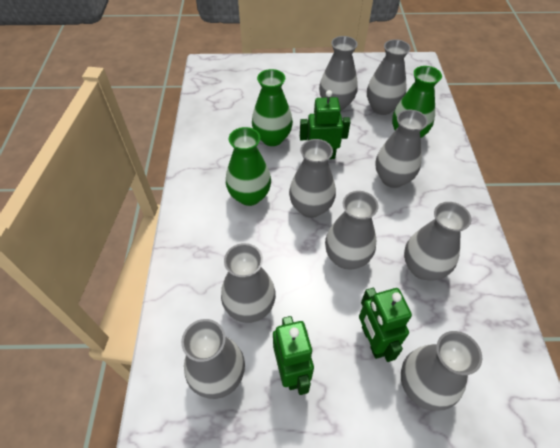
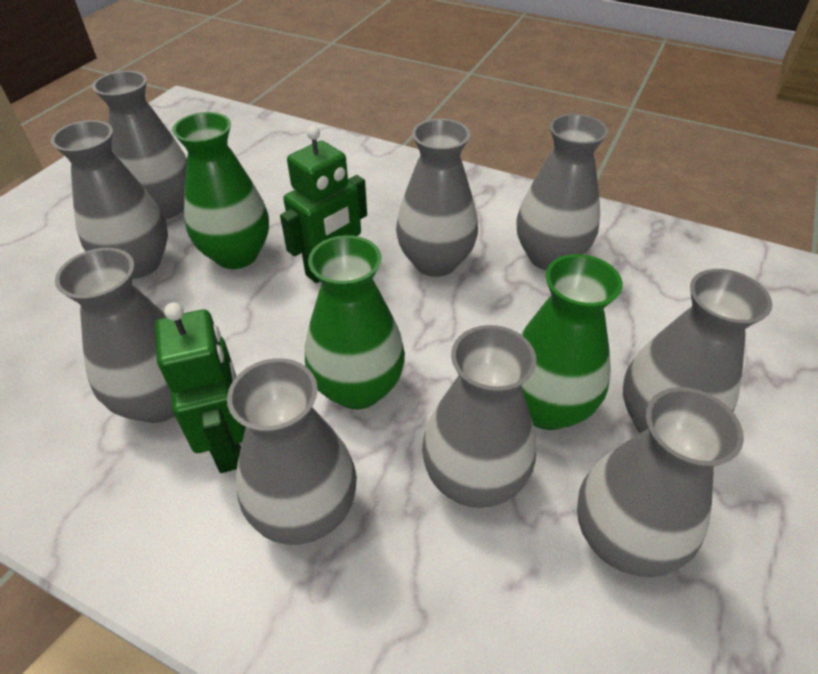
green robot: 3 -> 2

